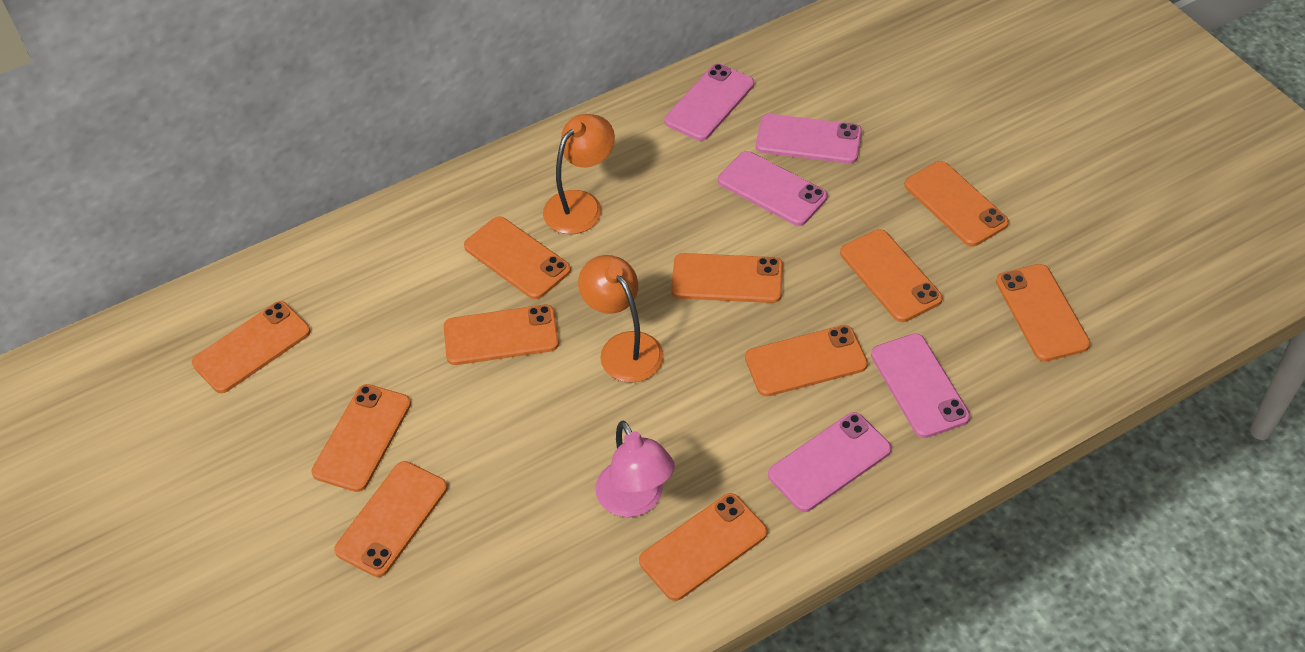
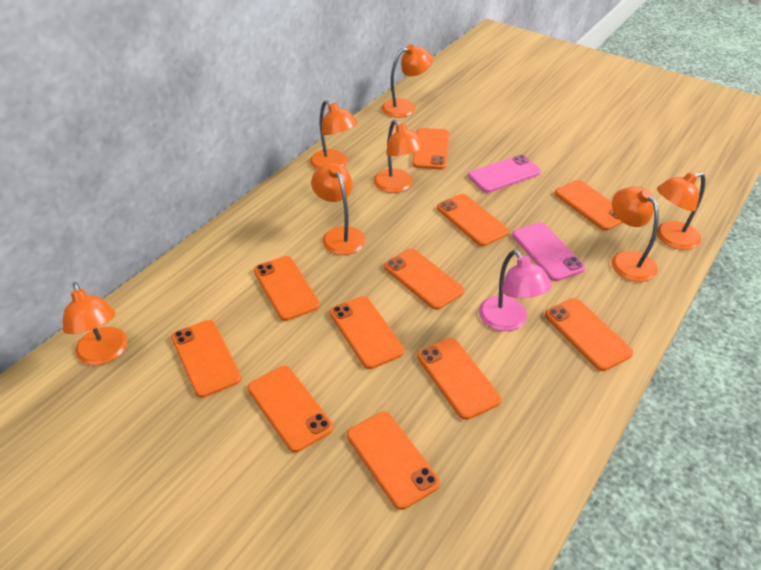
orange lamp: 2 -> 7
pink phone: 5 -> 2

